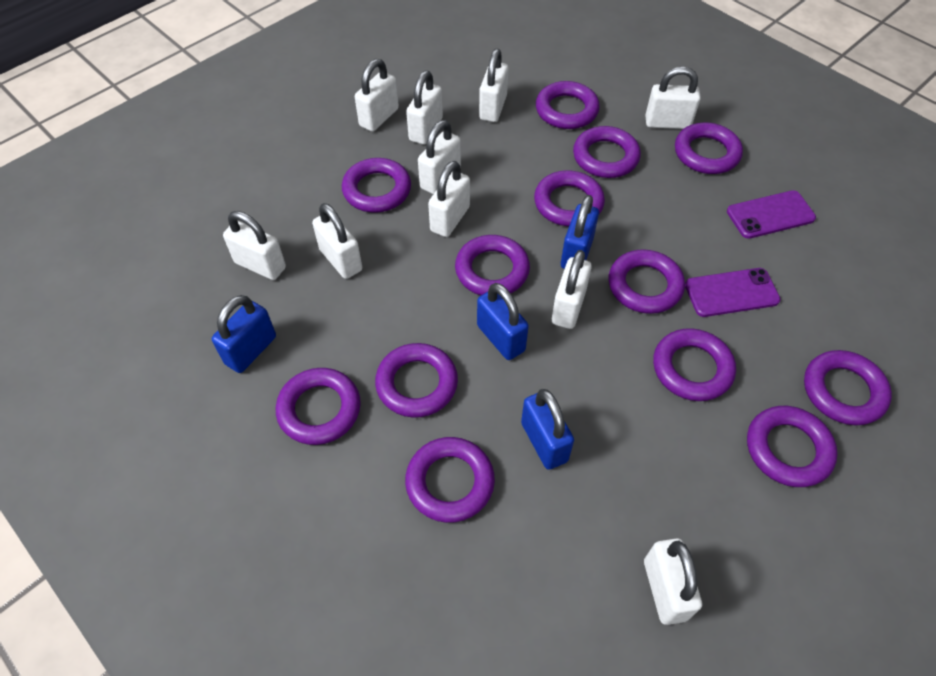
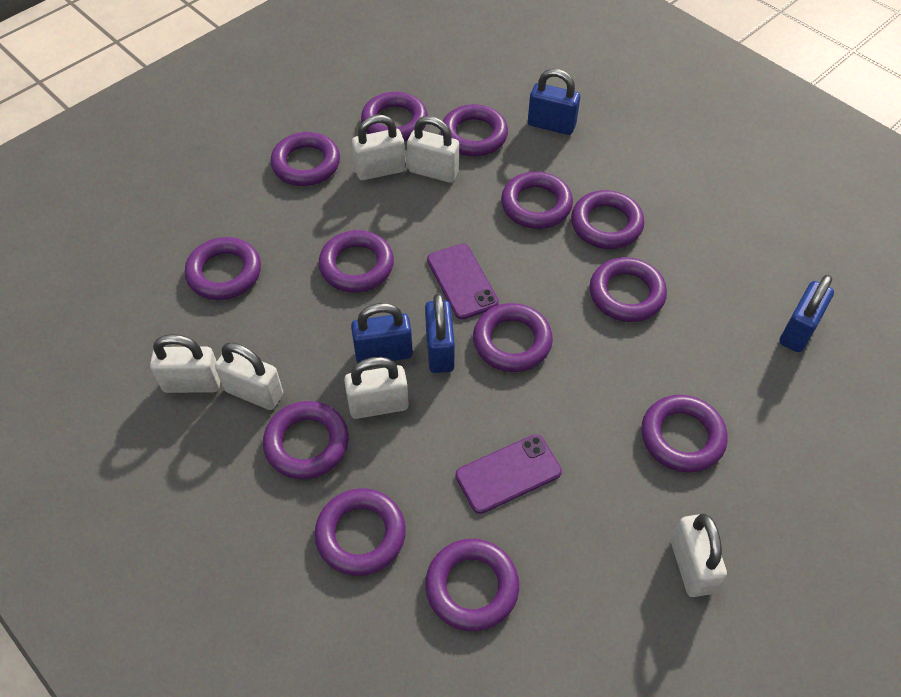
white padlock: 10 -> 6

